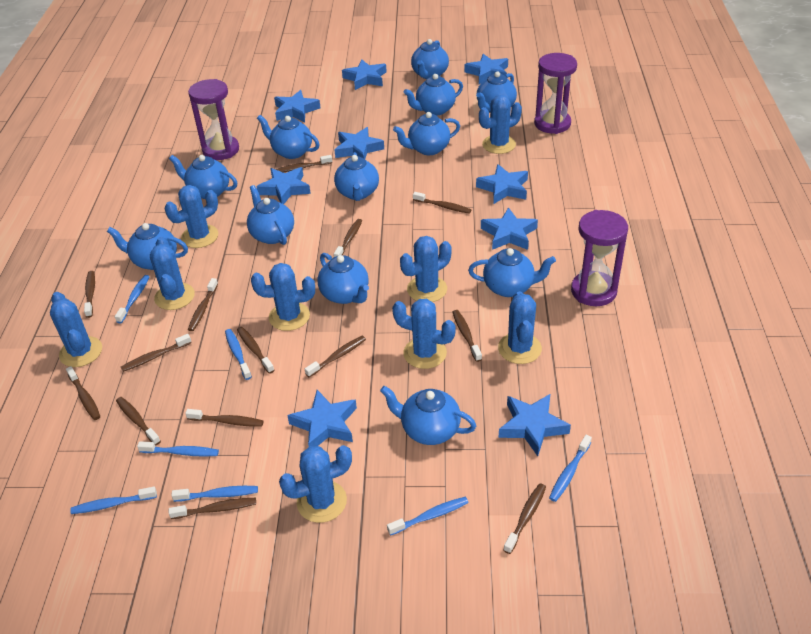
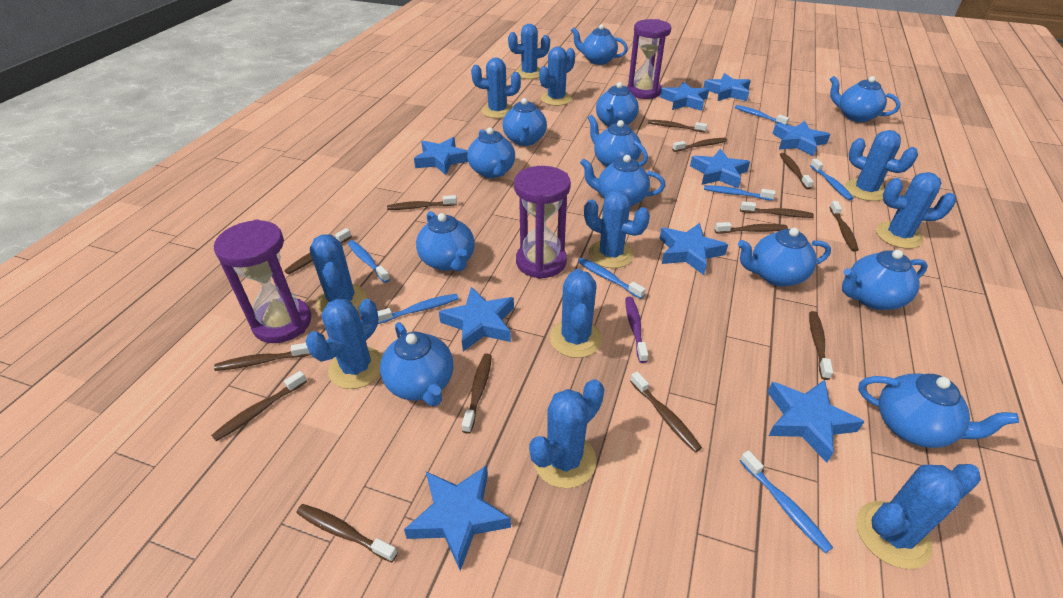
blue cactus: 9 -> 11
purple toothbrush: 0 -> 1

